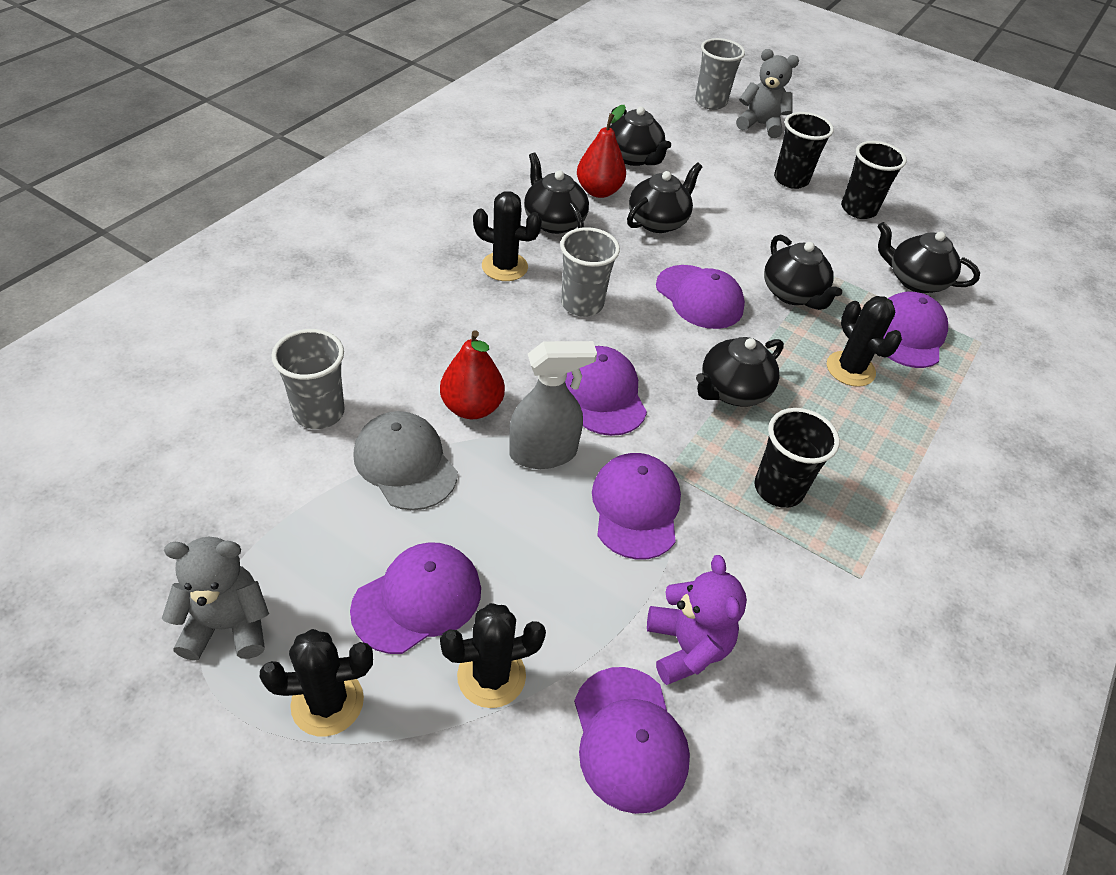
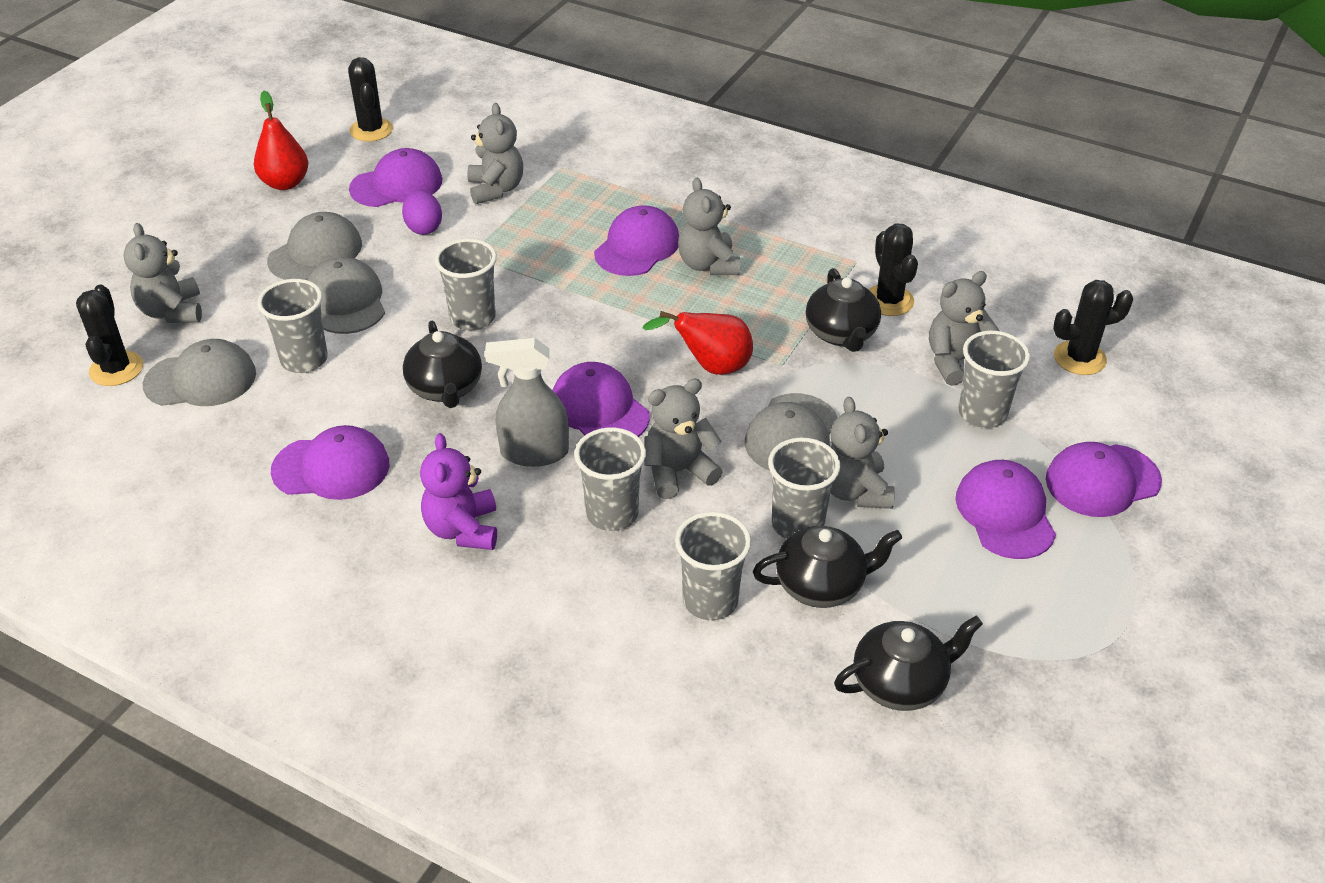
black cup: 3 -> 0
black teapot: 6 -> 4
grey cap: 1 -> 4
grey cup: 3 -> 6
grey teddy bear: 2 -> 6
purple egg: 0 -> 1

